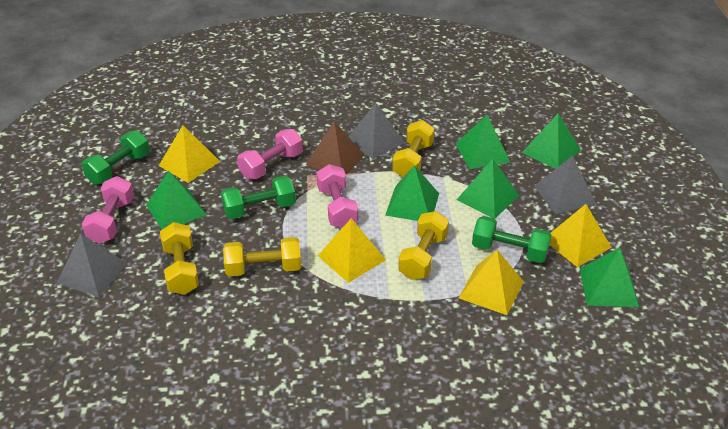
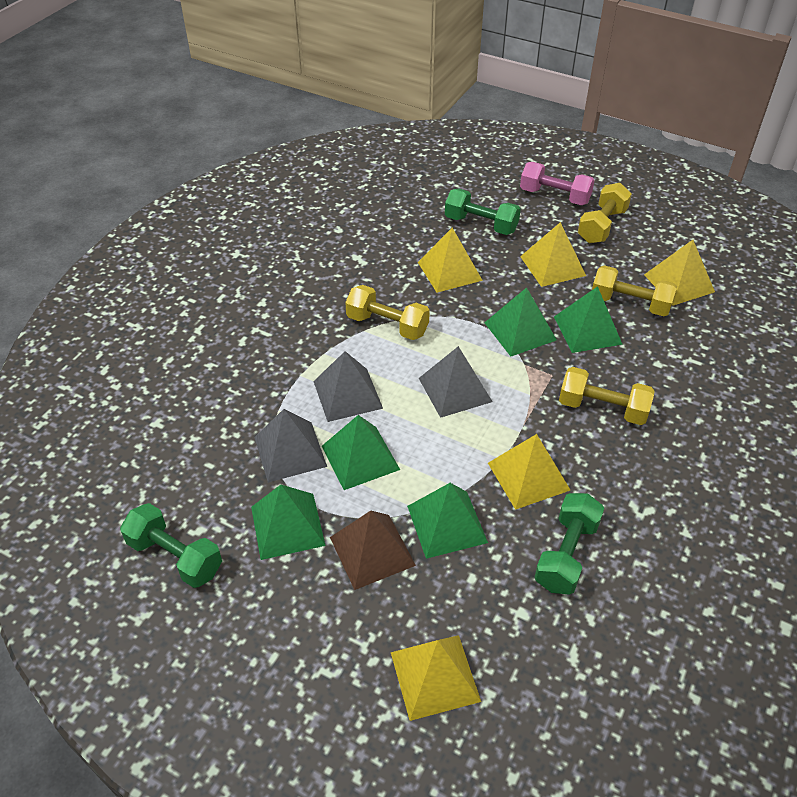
green pyramid: 6 -> 5
pink dumbbell: 3 -> 1
yellow pyramid: 4 -> 5

